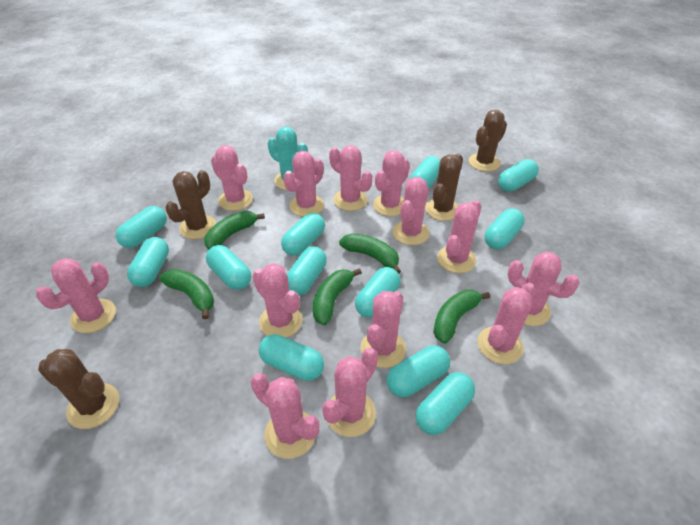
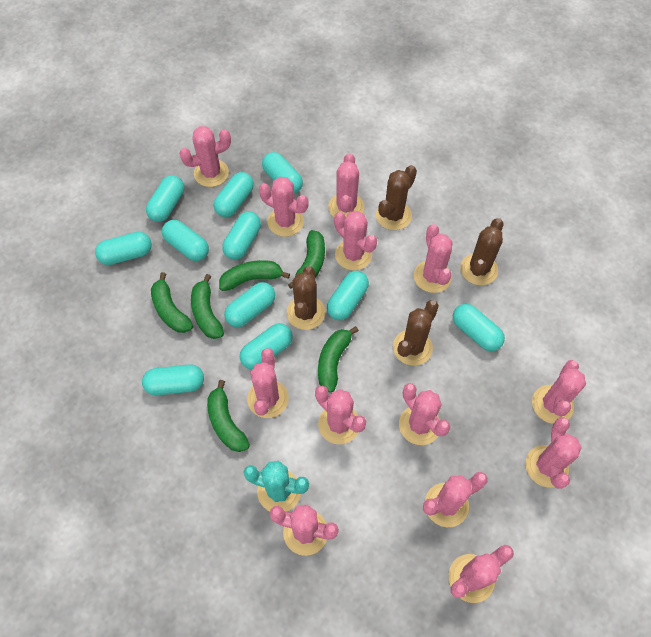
green banana: 5 -> 6
turquoise capsule: 12 -> 11

